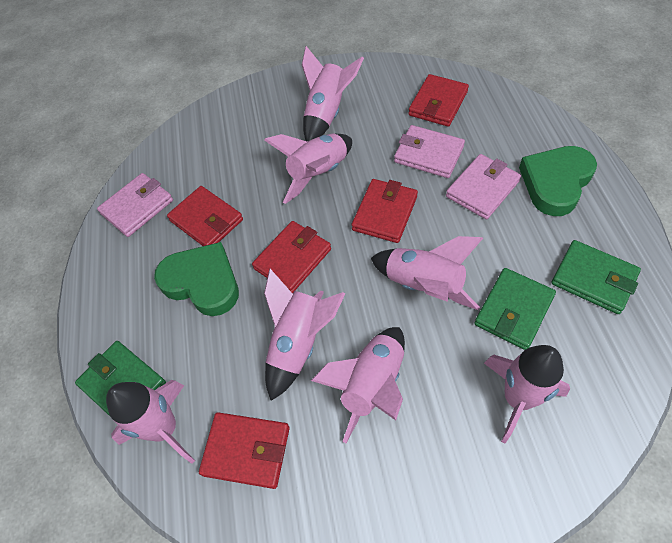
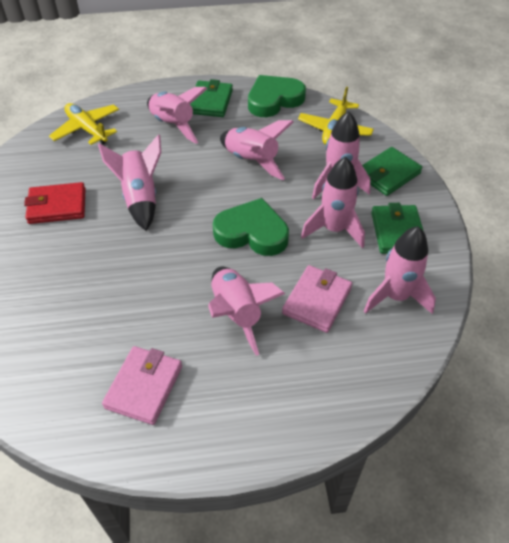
pink wallet: 3 -> 2
red wallet: 5 -> 1
yellow plane: 0 -> 2

